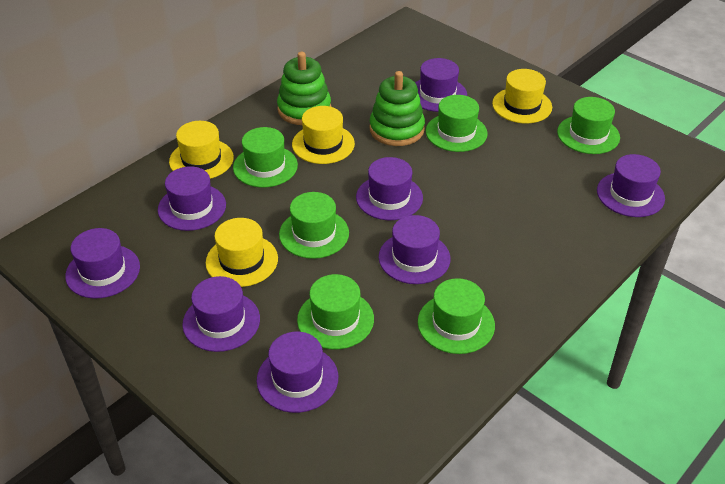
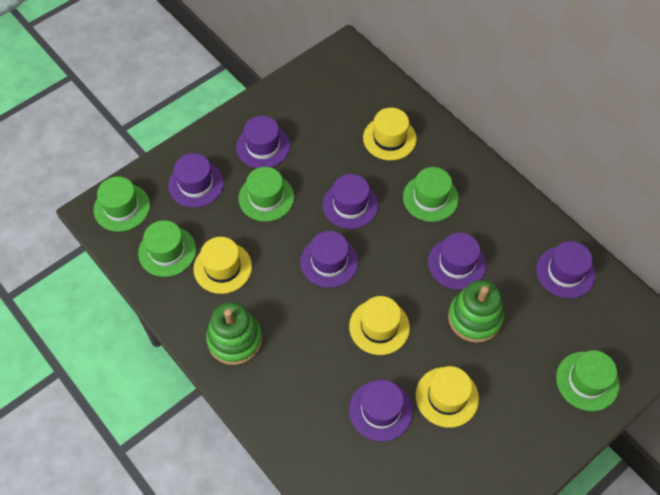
green hat: 6 -> 5
purple hat: 8 -> 7

